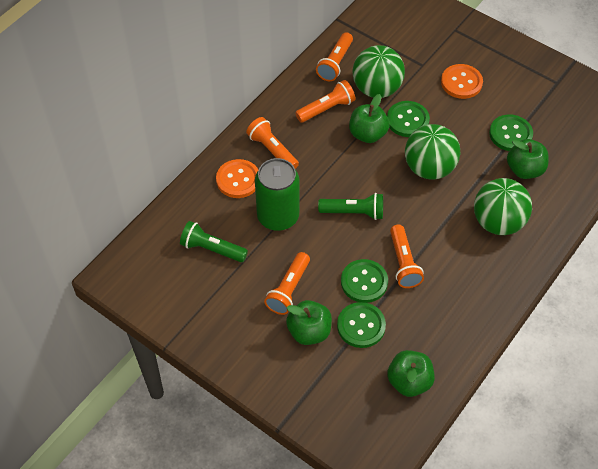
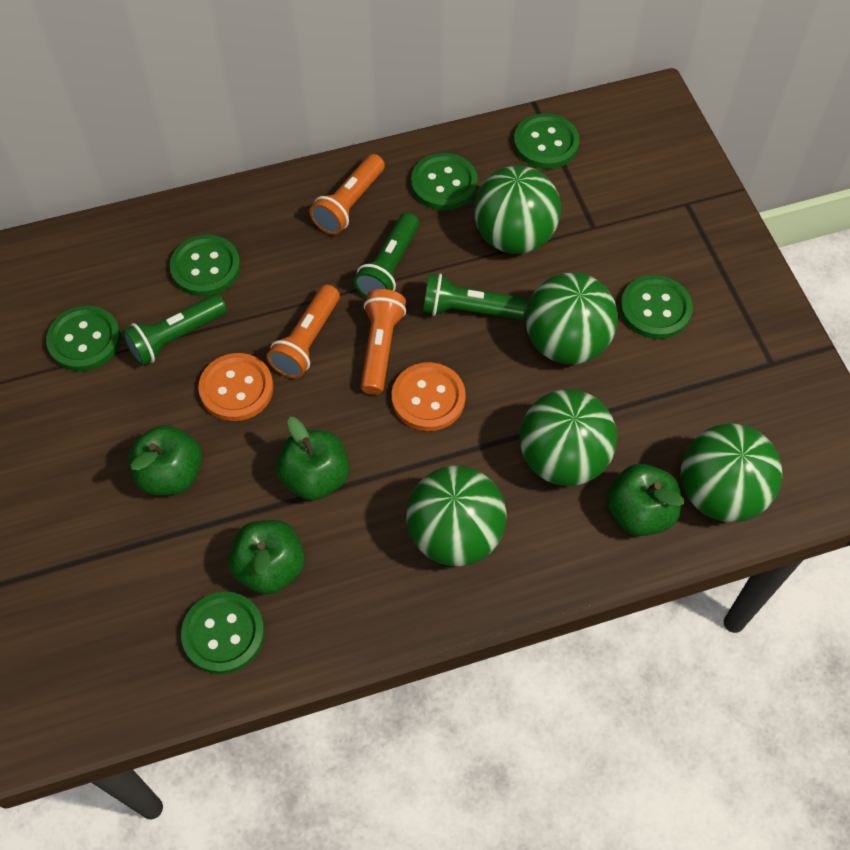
green ball: 3 -> 5
green button: 4 -> 6
green can: 1 -> 0
green flashlight: 2 -> 3
orange flashlight: 5 -> 3

